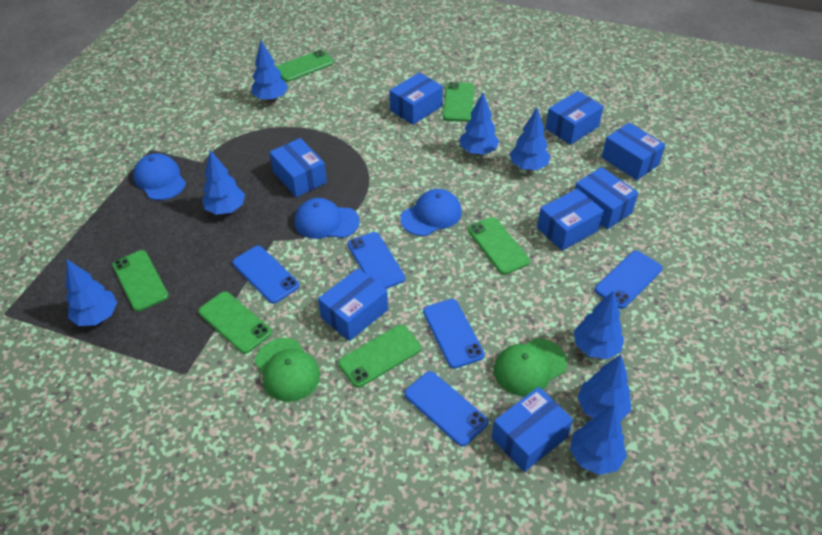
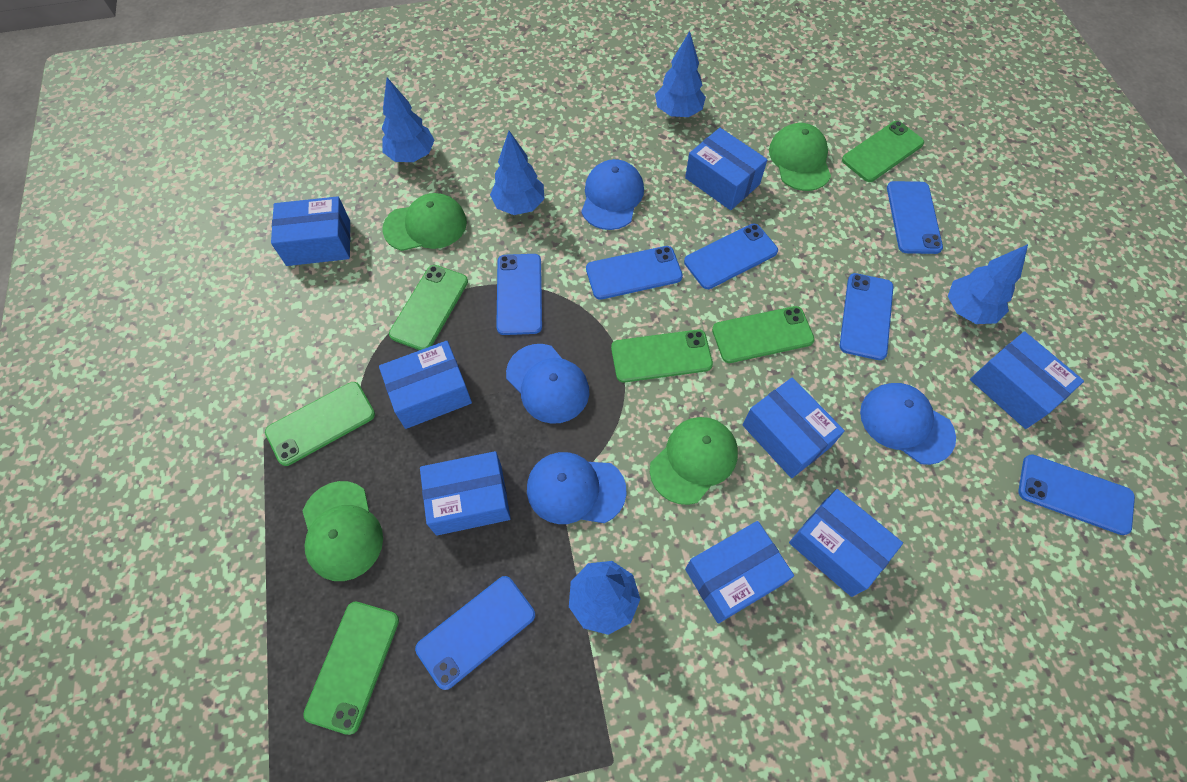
blue cap: 3 -> 4
blue phone: 5 -> 7
blue tree: 8 -> 5
green cap: 2 -> 4

